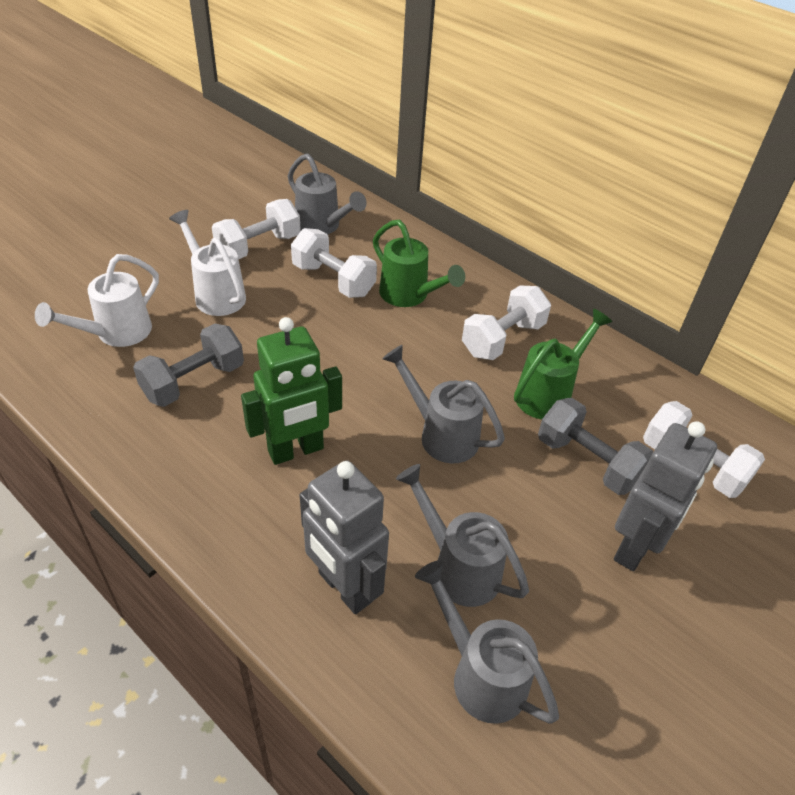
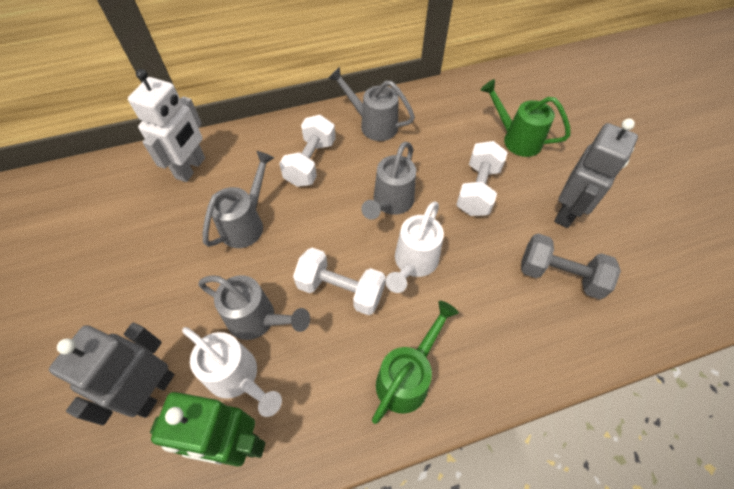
grey dumbbell: 2 -> 1
white dumbbell: 4 -> 3
white robot: 0 -> 1

